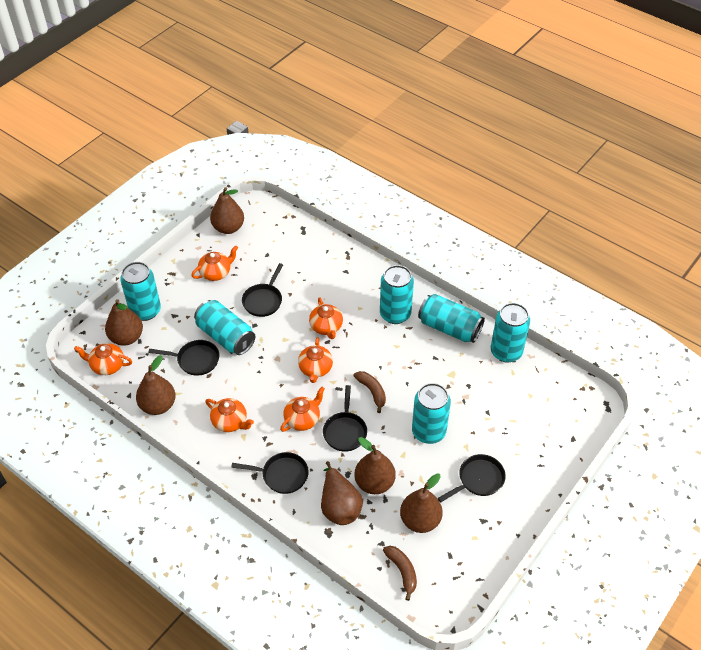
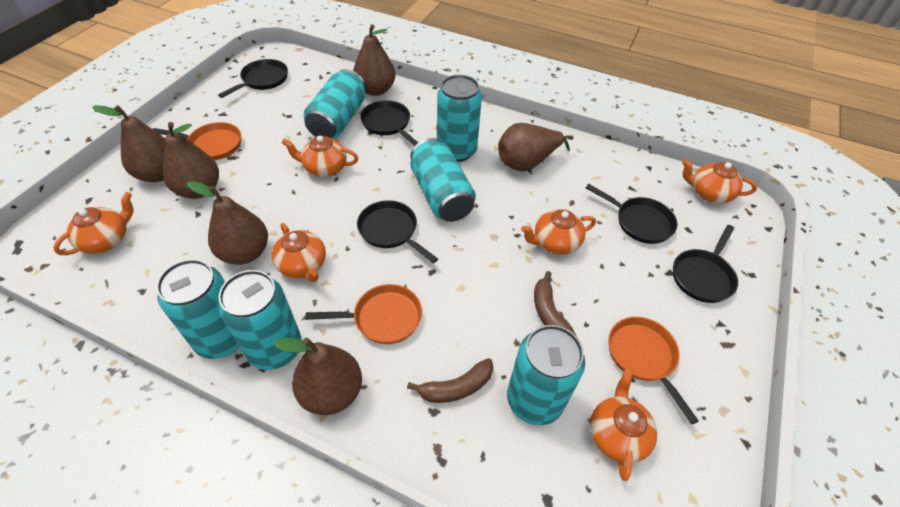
orange pan: 0 -> 3

